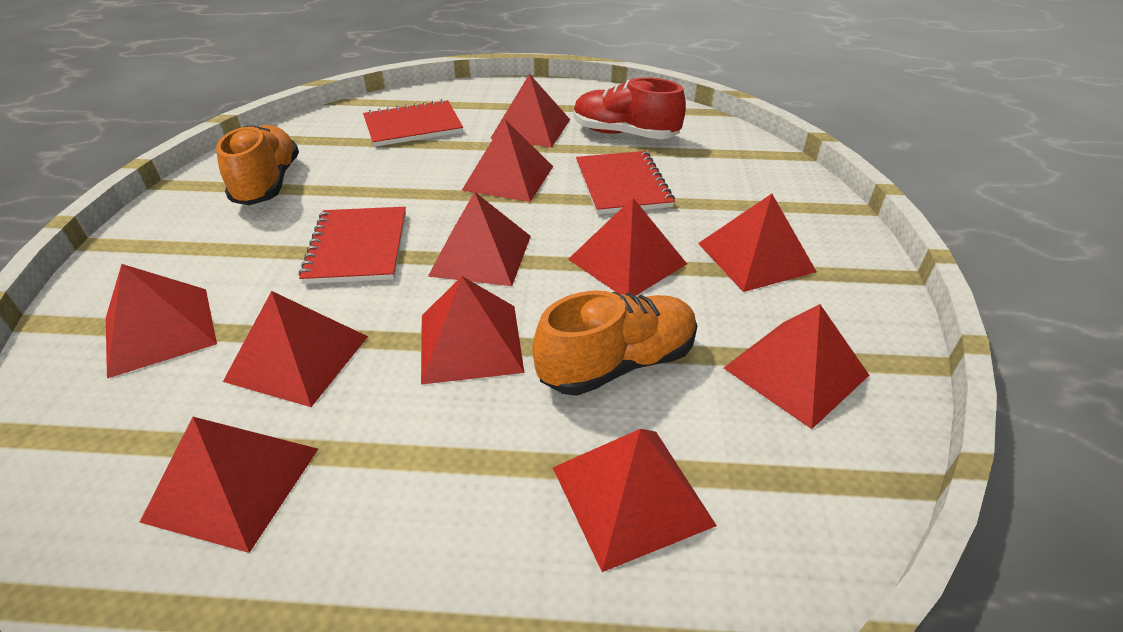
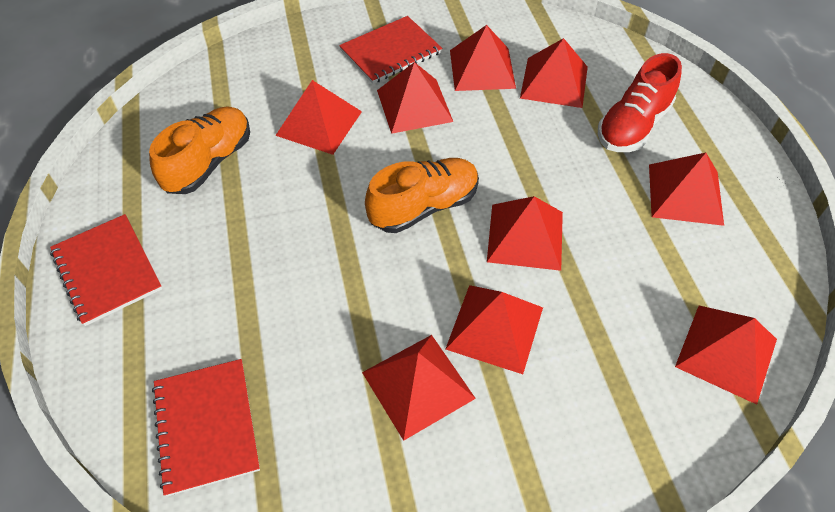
red pyramid: 11 -> 9

